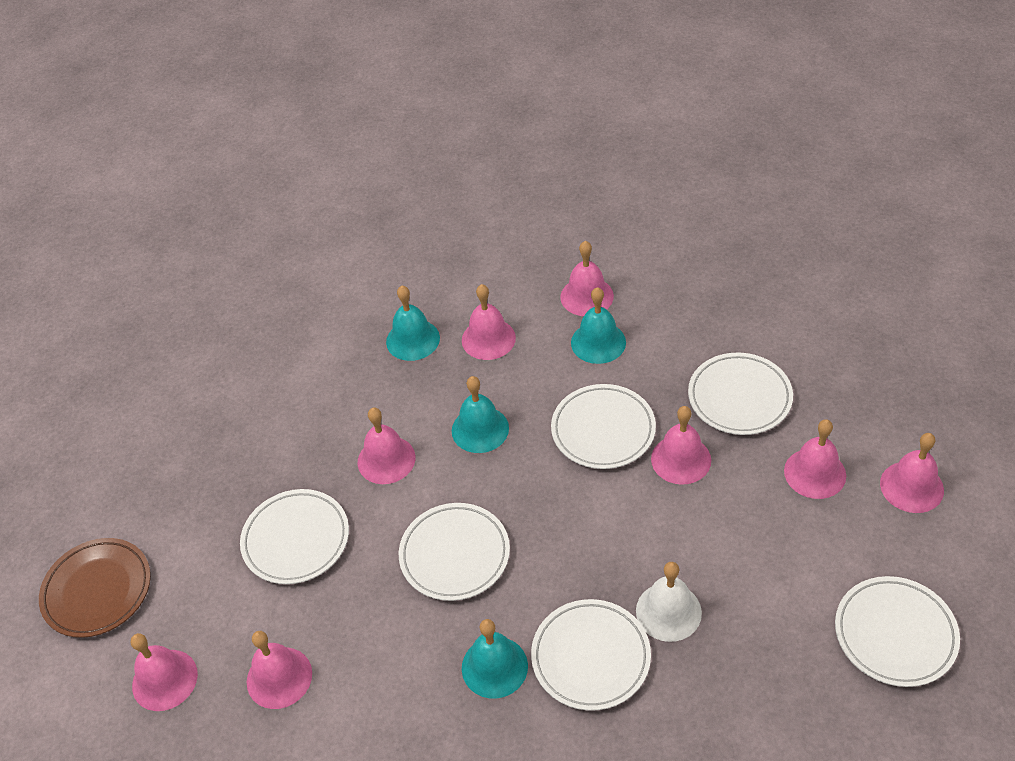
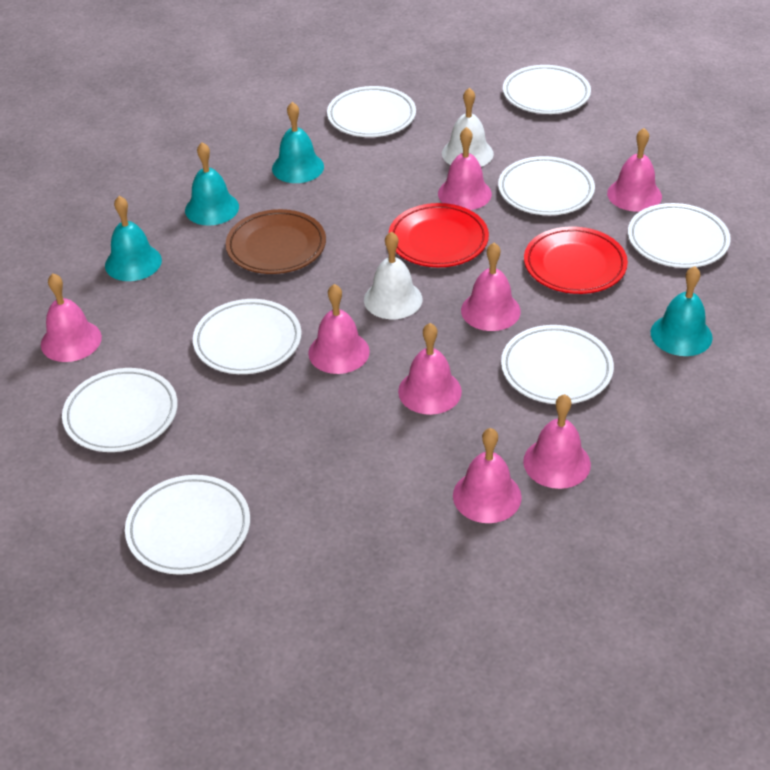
red plate: 0 -> 2
white bell: 1 -> 2
white plate: 6 -> 8

